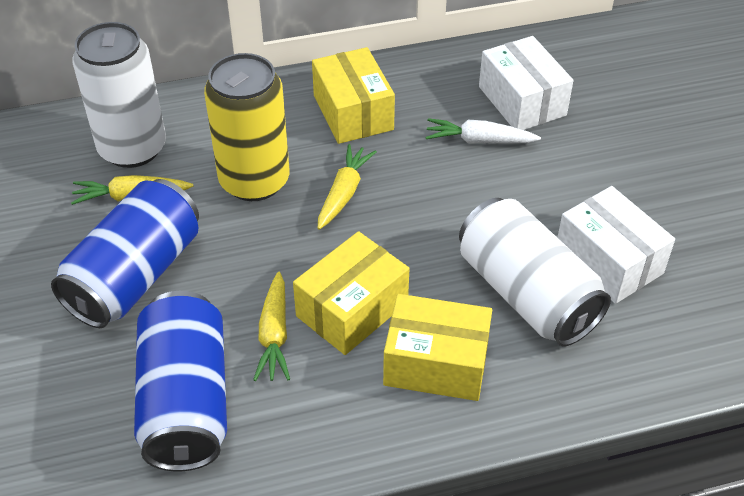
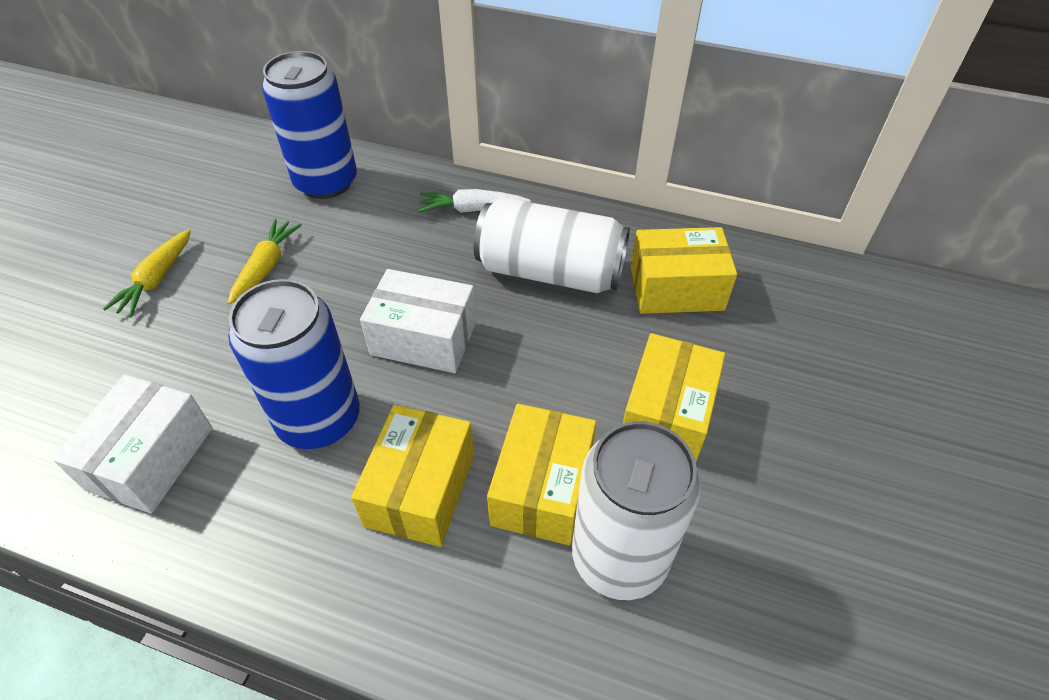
yellow box: 3 -> 4
yellow can: 1 -> 0
yellow carrot: 3 -> 2

